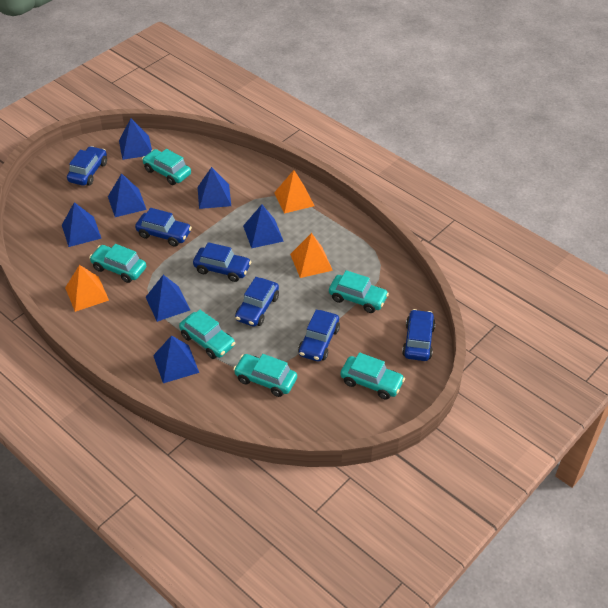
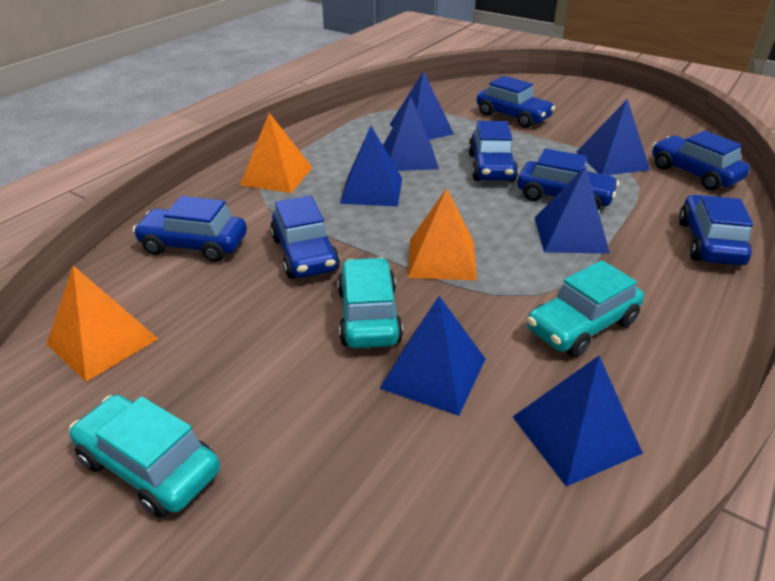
blue car: 6 -> 7
turquoise car: 6 -> 3

